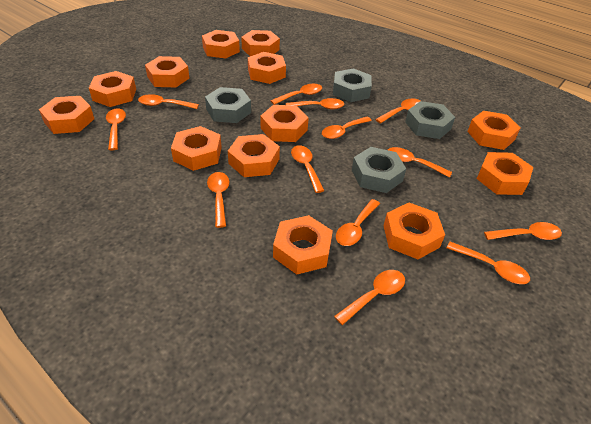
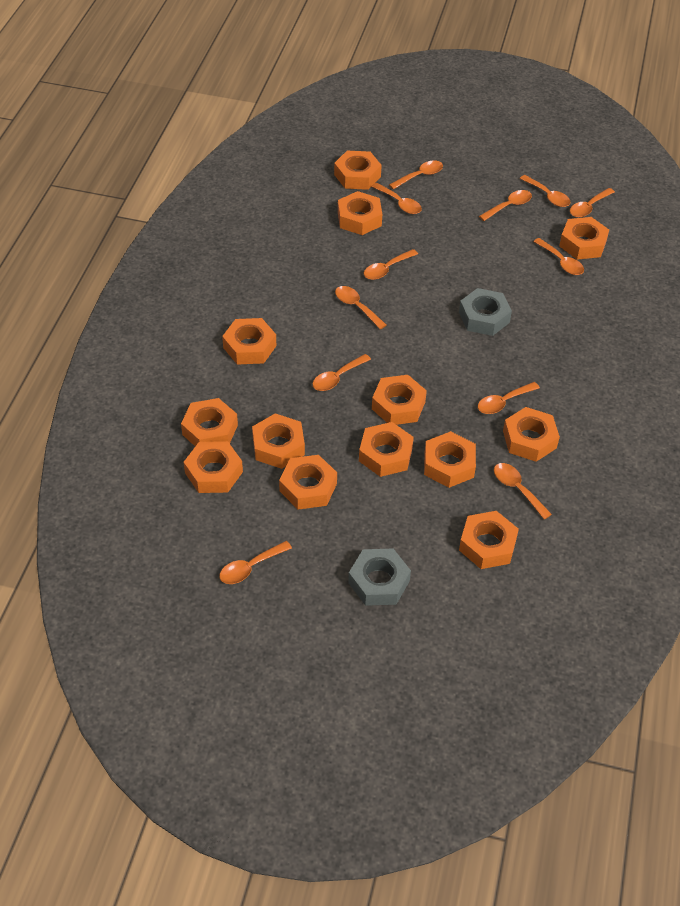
grey nut: 4 -> 2
orange spoon: 13 -> 12

